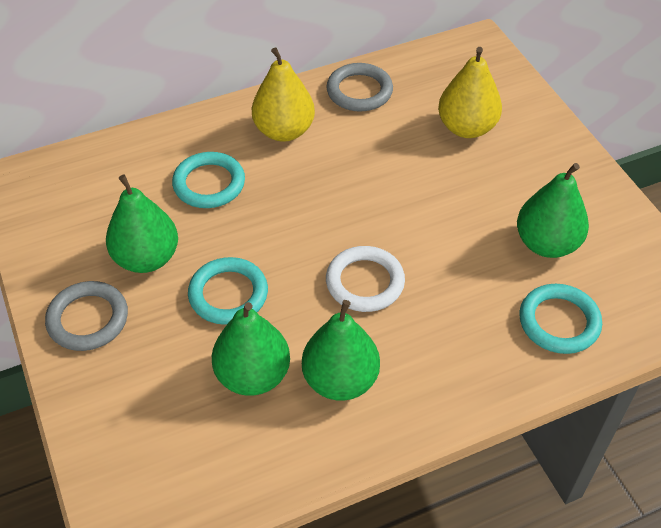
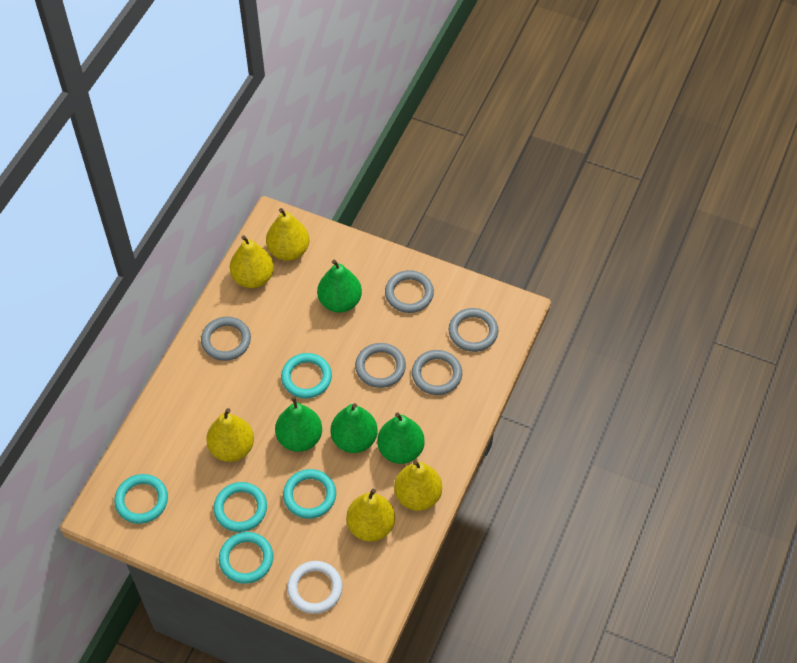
grey ring: 2 -> 5
turquoise ring: 3 -> 5
yellow pear: 2 -> 5

